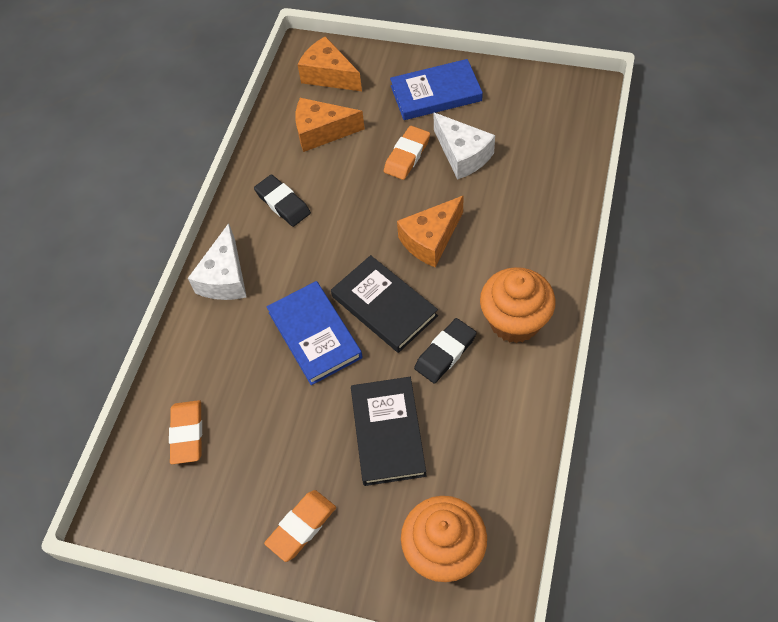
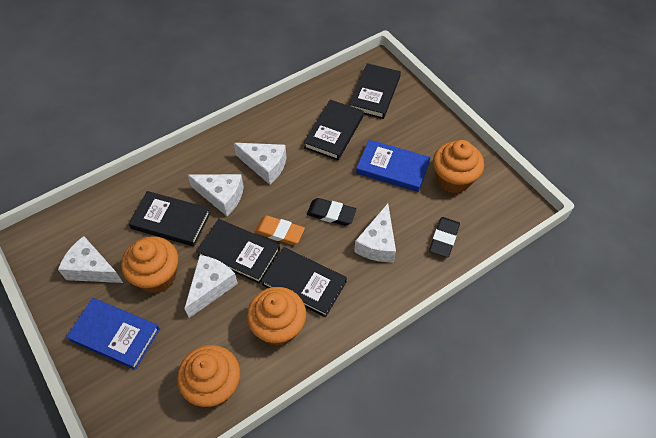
black book: 2 -> 5
orange cheese: 3 -> 0
orange cupcake: 2 -> 4
orange eraser: 3 -> 1
white cheese: 2 -> 5

